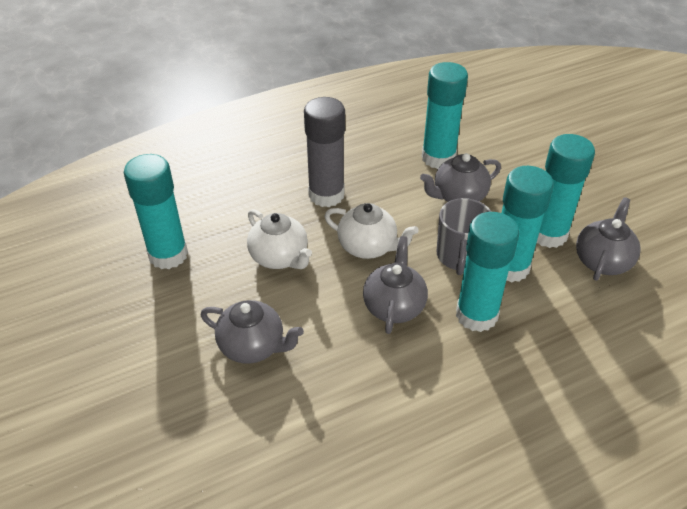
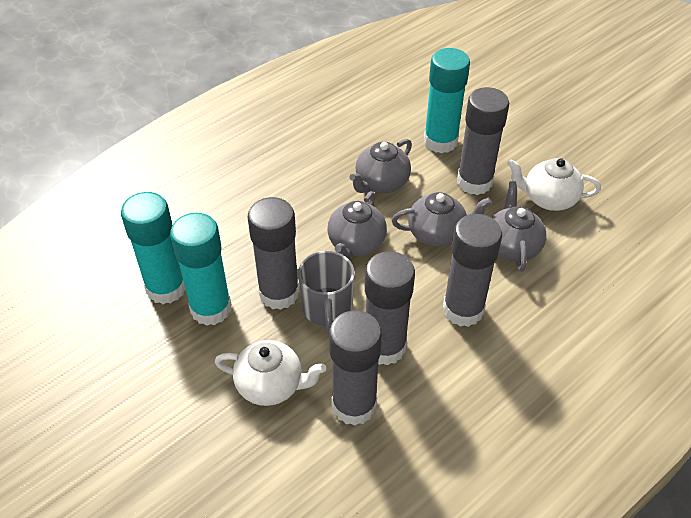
grey glue stick: 1 -> 5
turquoise glue stick: 5 -> 3

